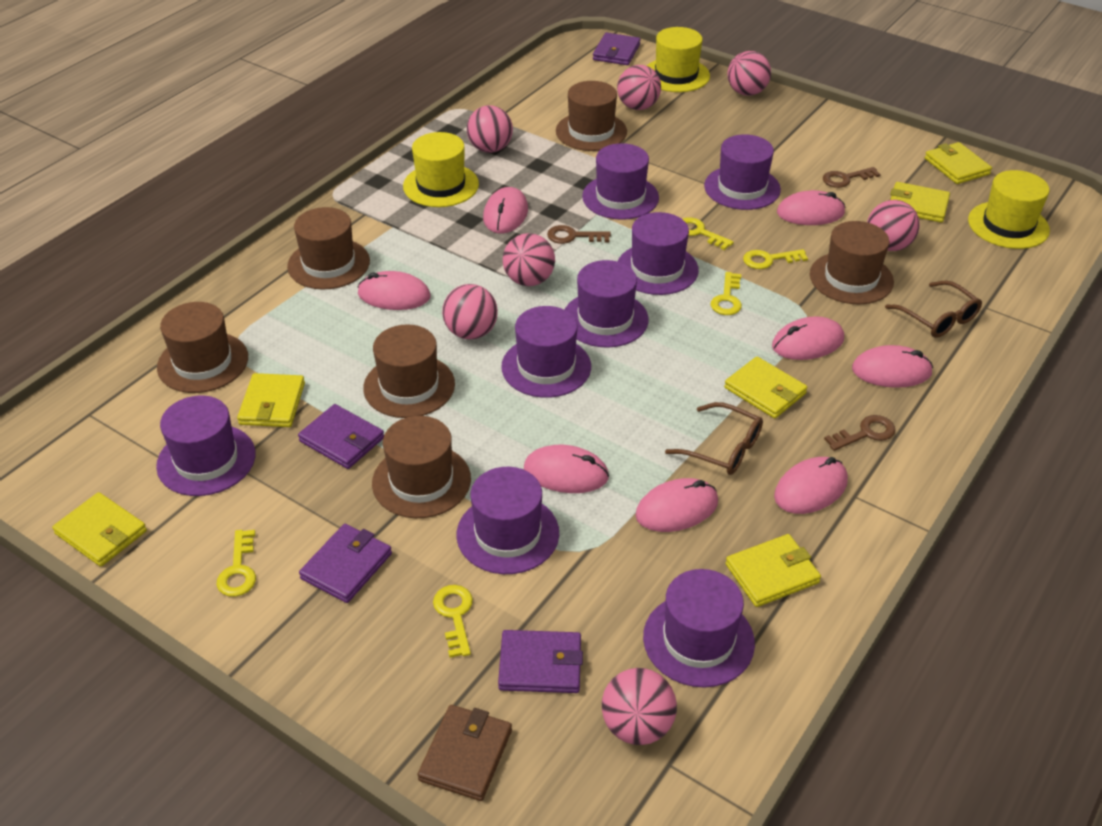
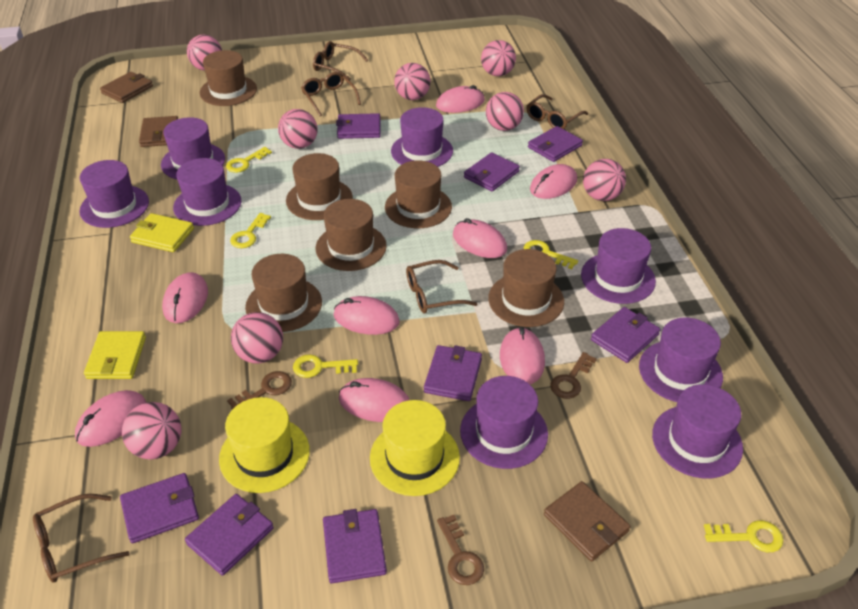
brown glasses: 2 -> 5
brown wallet: 1 -> 3
pink ball: 7 -> 8
purple wallet: 4 -> 8
yellow hat: 3 -> 2
yellow wallet: 6 -> 2

